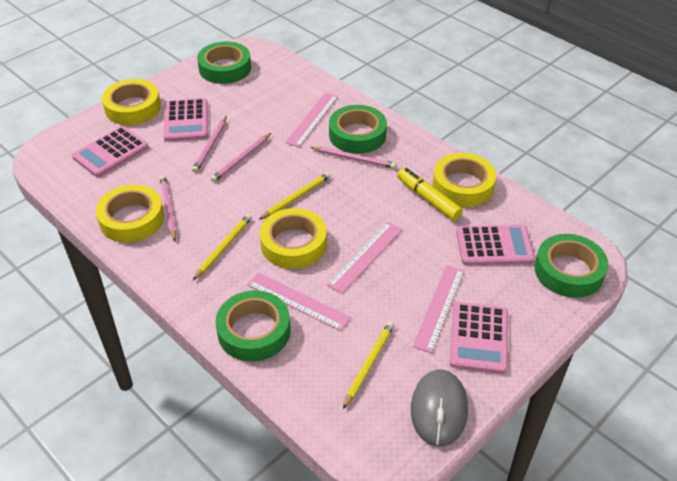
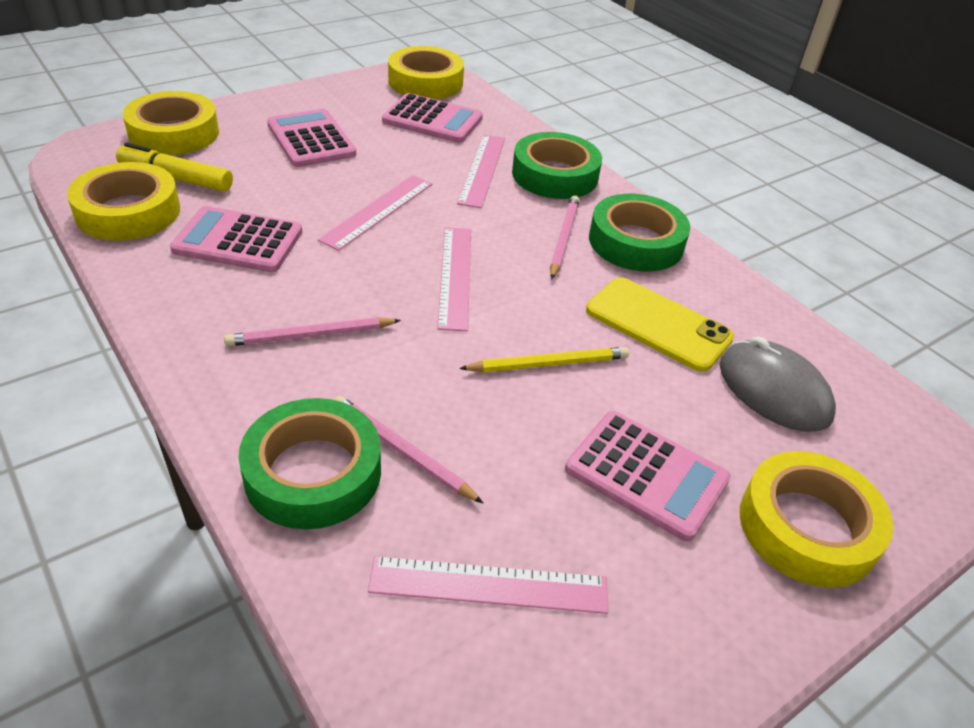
green tape: 4 -> 3
pink pencil: 4 -> 3
yellow pencil: 3 -> 1
yellow phone: 0 -> 1

